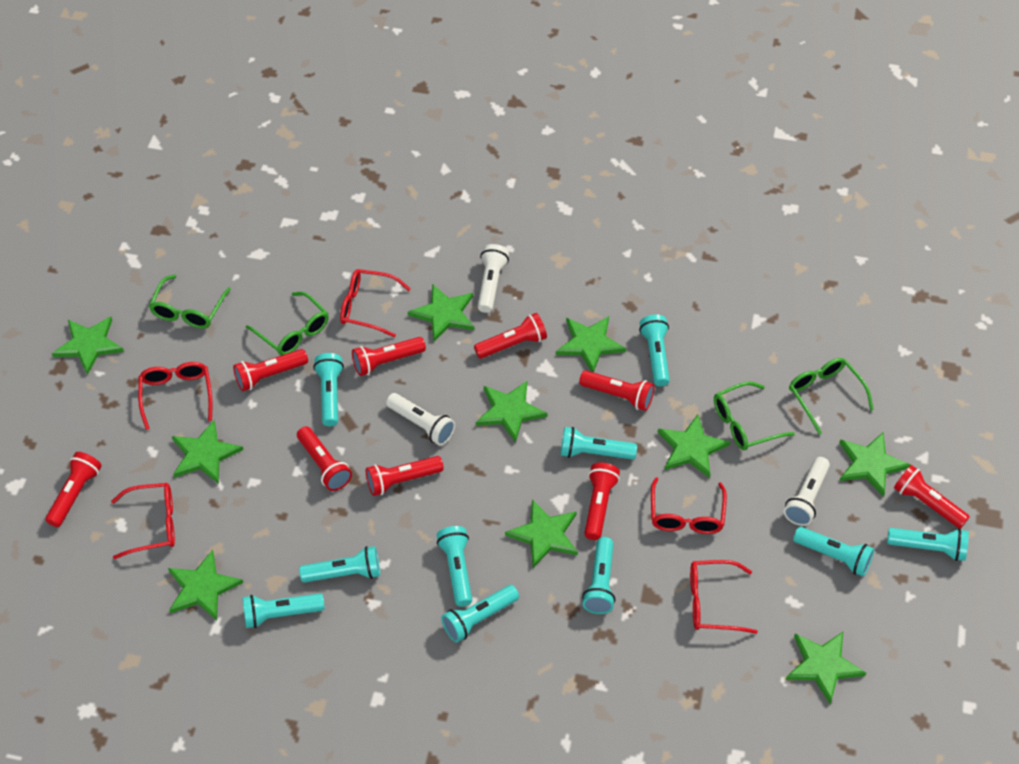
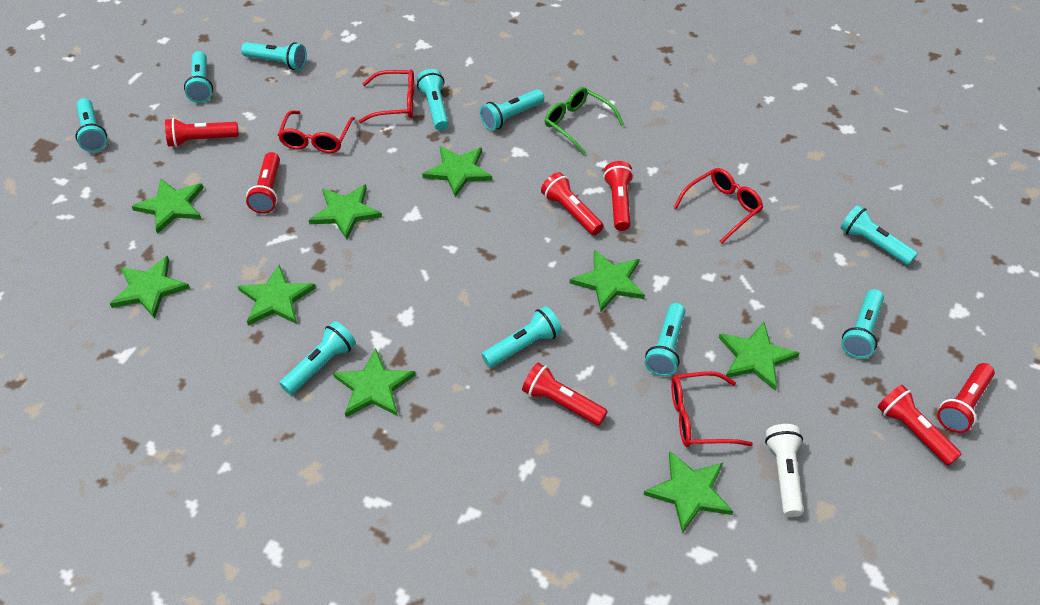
green glasses: 4 -> 1
green star: 10 -> 9
red flashlight: 9 -> 7
red glasses: 5 -> 4
white flashlight: 3 -> 1

